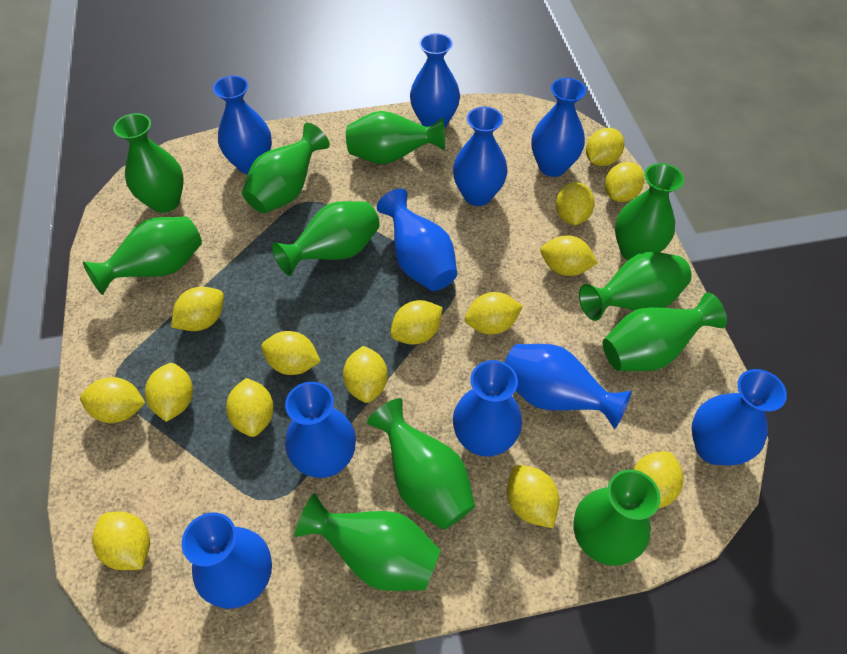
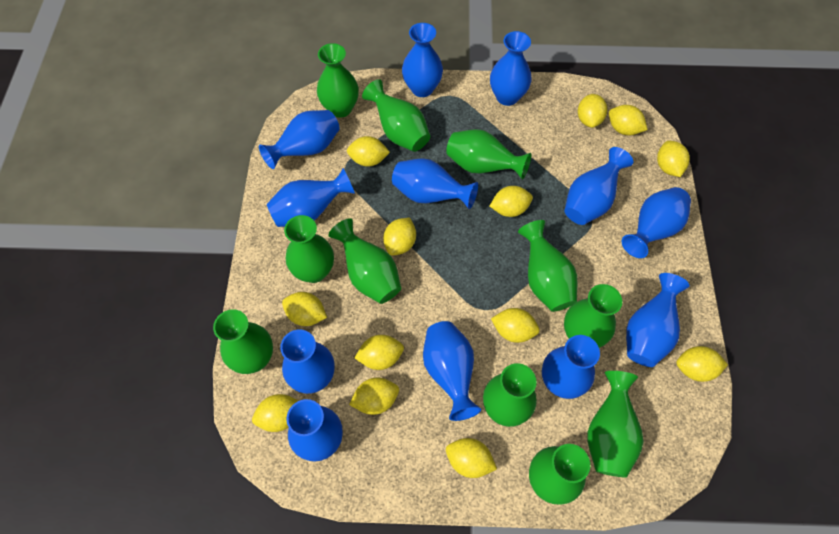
blue vase: 10 -> 12
yellow lemon: 15 -> 13

